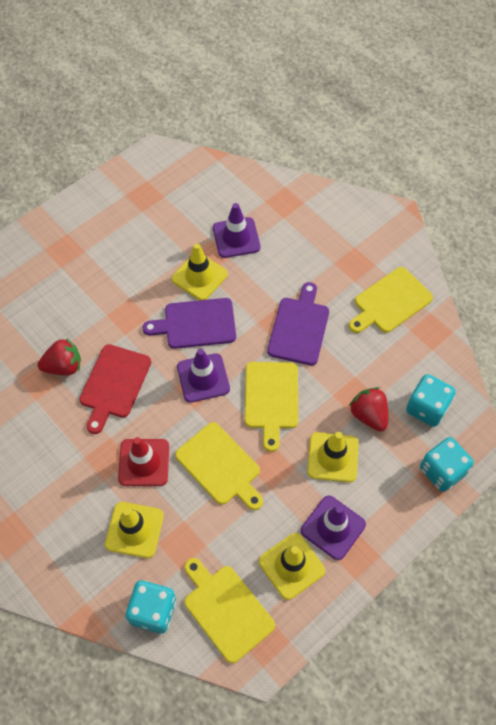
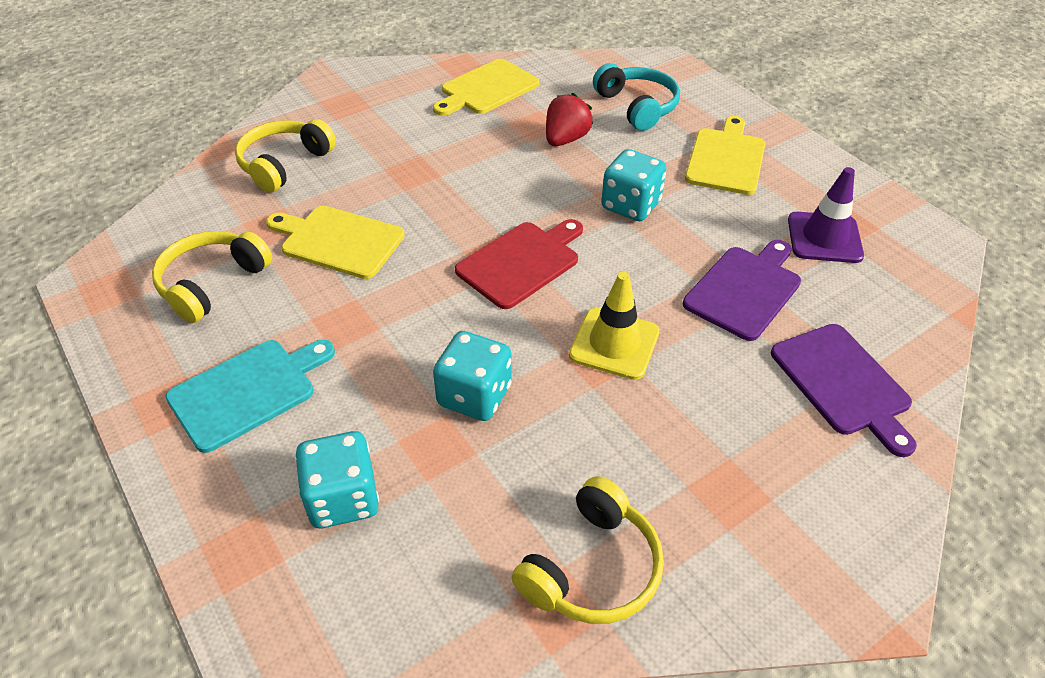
purple traffic cone: 3 -> 1
red strawberry: 2 -> 1
red traffic cone: 1 -> 0
turquoise cutting board: 0 -> 1
turquoise headphones: 0 -> 1
yellow cutting board: 4 -> 3
yellow headphones: 0 -> 3
yellow traffic cone: 4 -> 1

